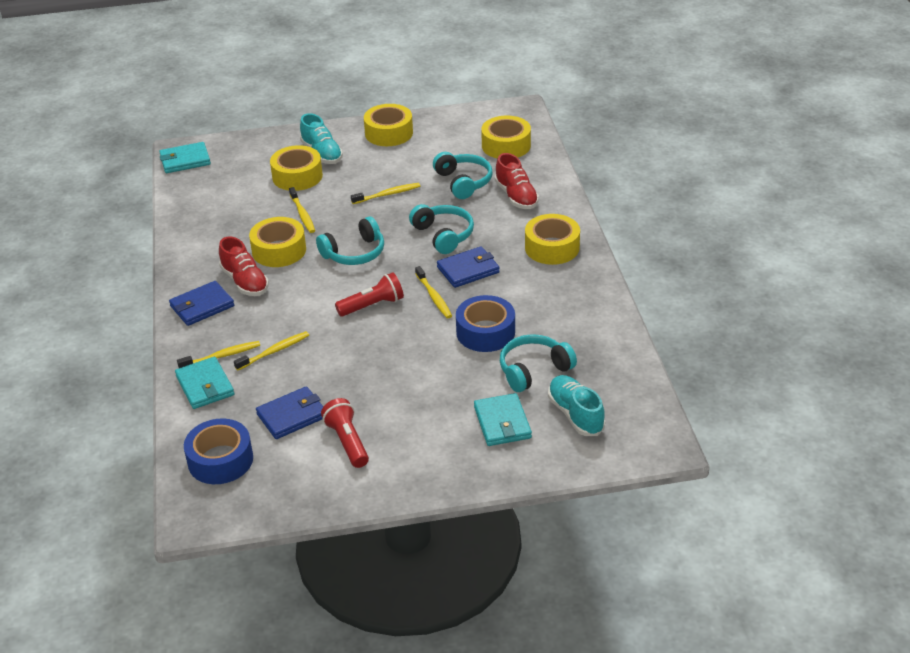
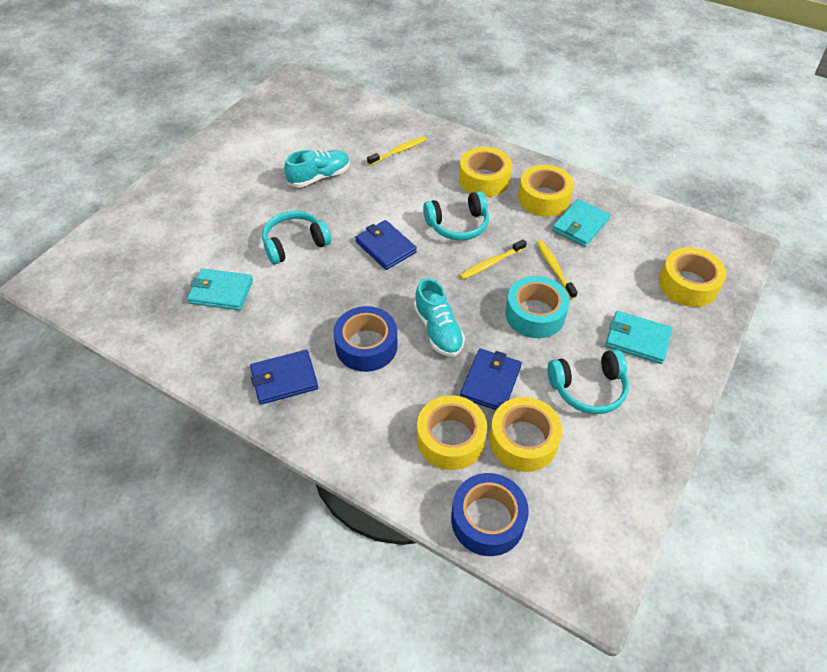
red flashlight: 2 -> 0
red shoe: 2 -> 0
turquoise headphones: 4 -> 3
turquoise tape: 0 -> 1
yellow toothbrush: 5 -> 3

